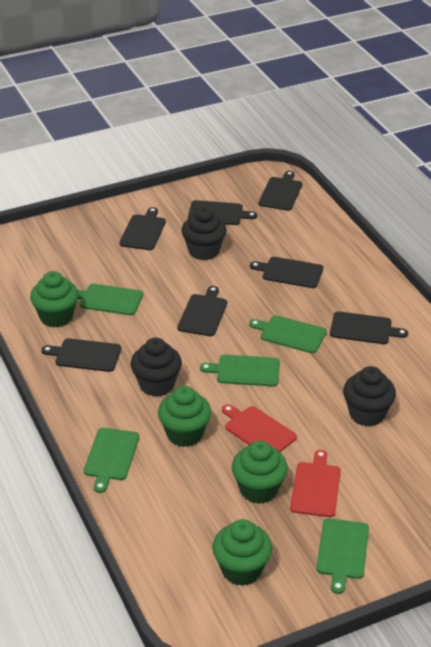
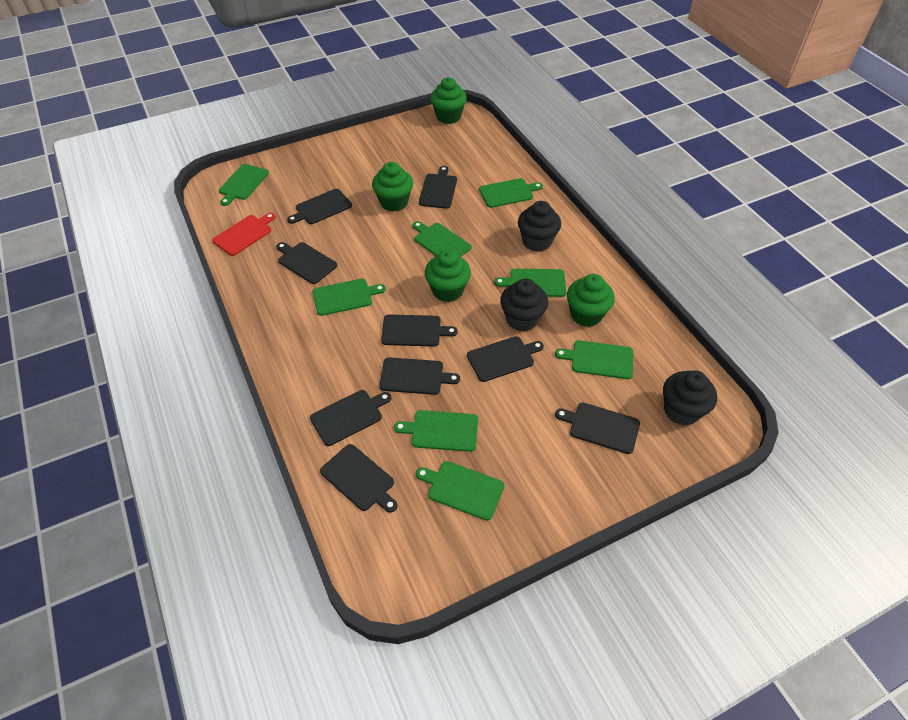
black cutting board: 7 -> 9
green cutting board: 5 -> 8
red cutting board: 2 -> 1

